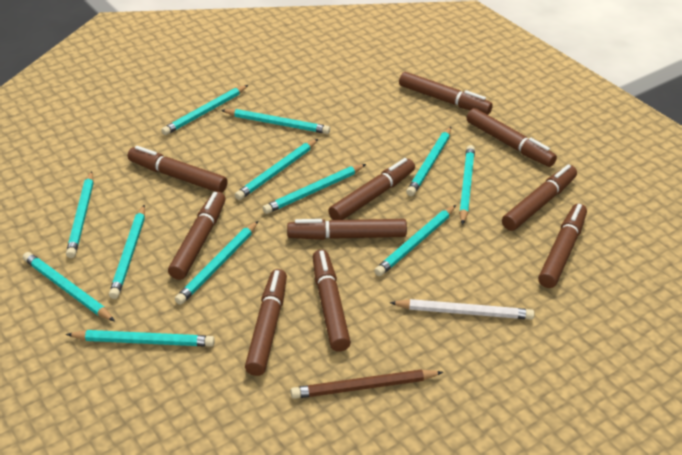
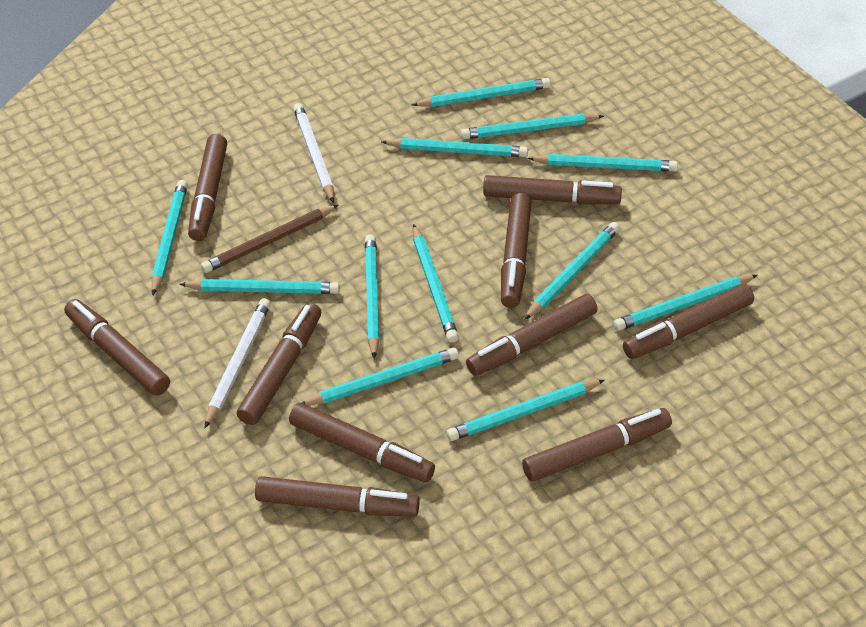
white pencil: 1 -> 2

